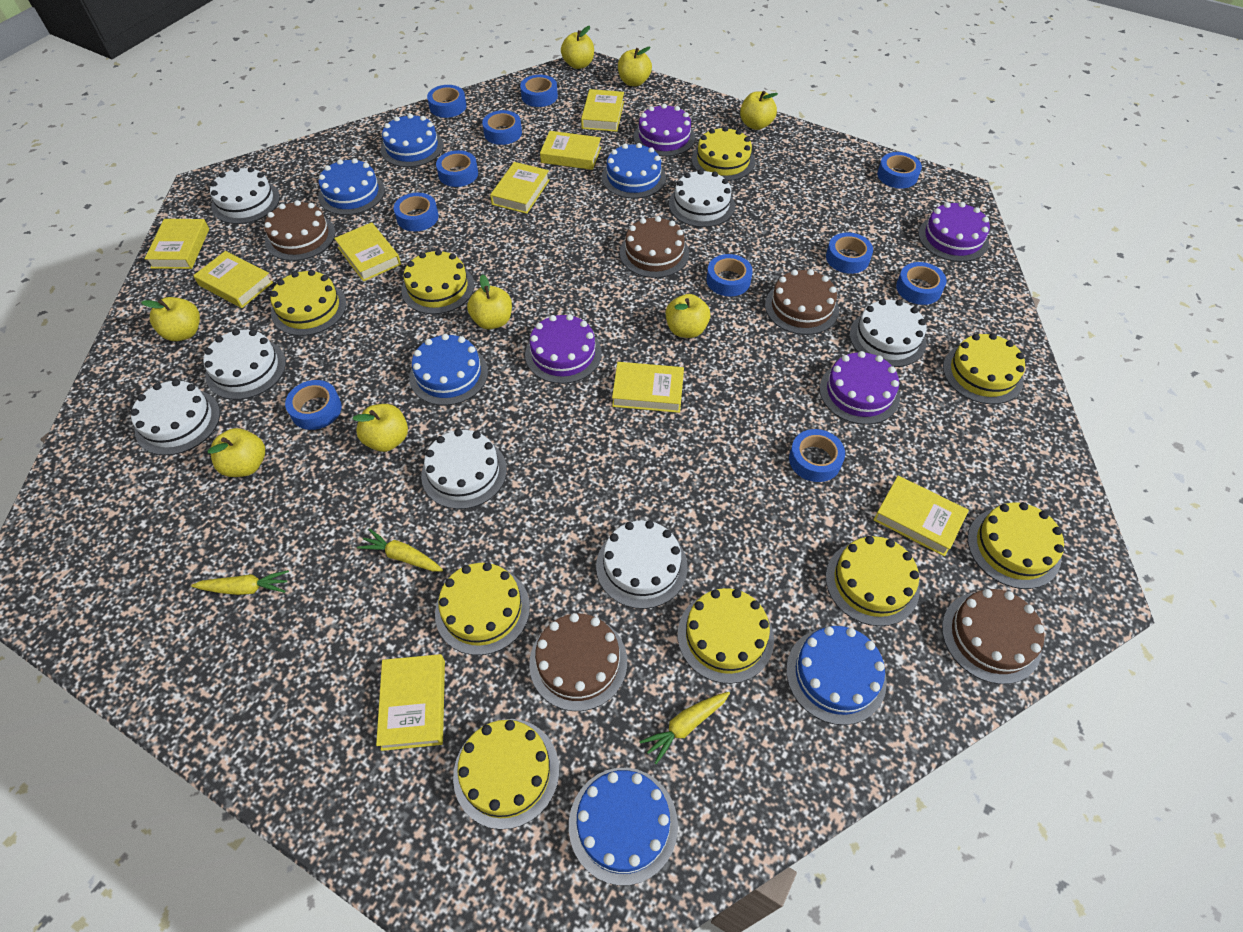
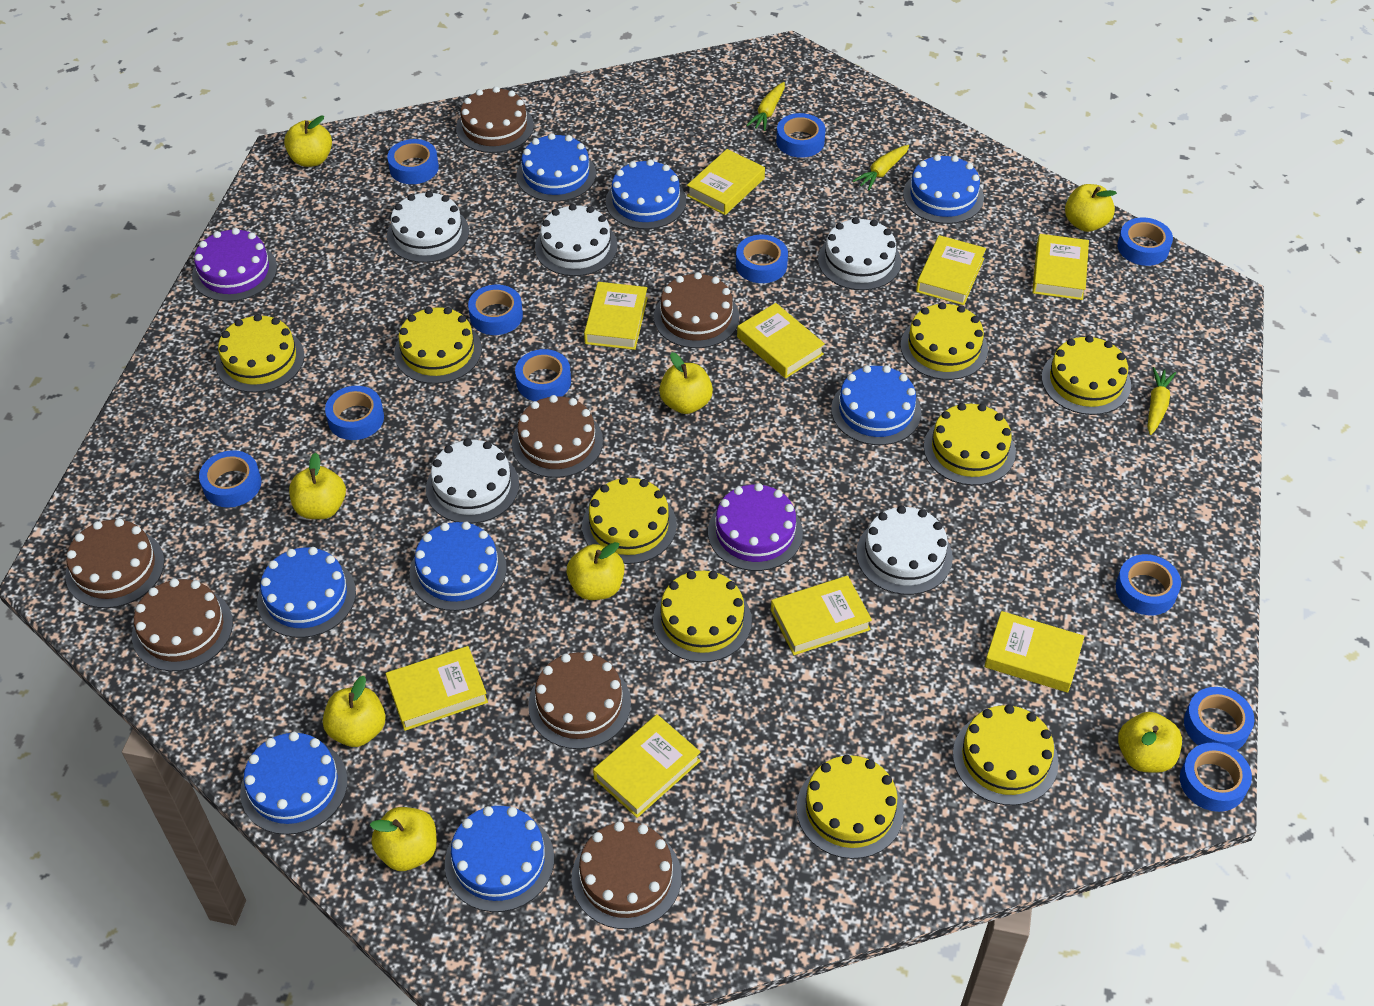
blue cake: 6 -> 8
brown cake: 5 -> 7
purple cake: 4 -> 2
white cake: 7 -> 5

